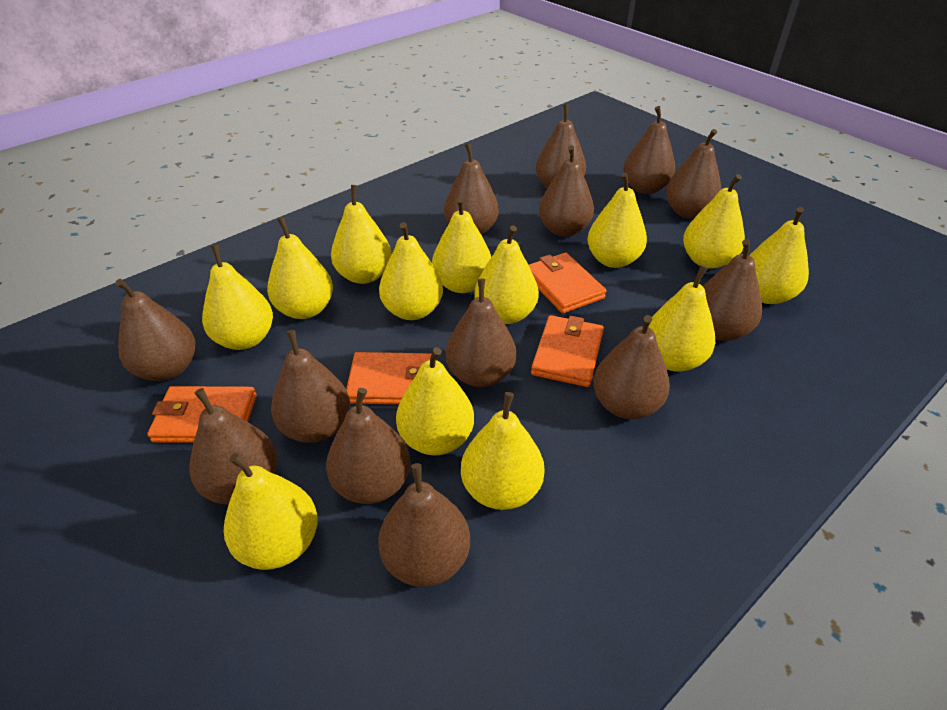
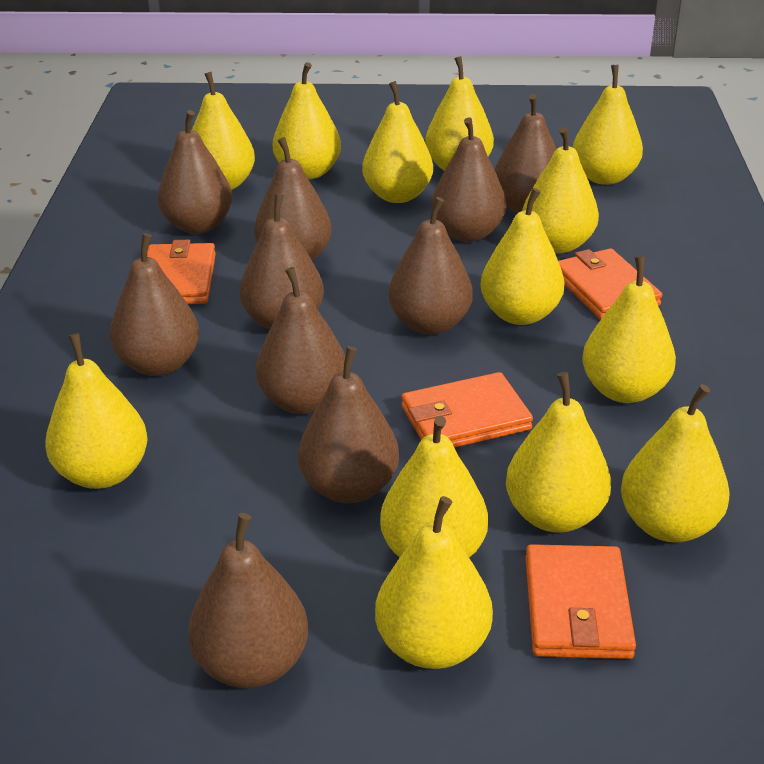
brown pear: 13 -> 10

